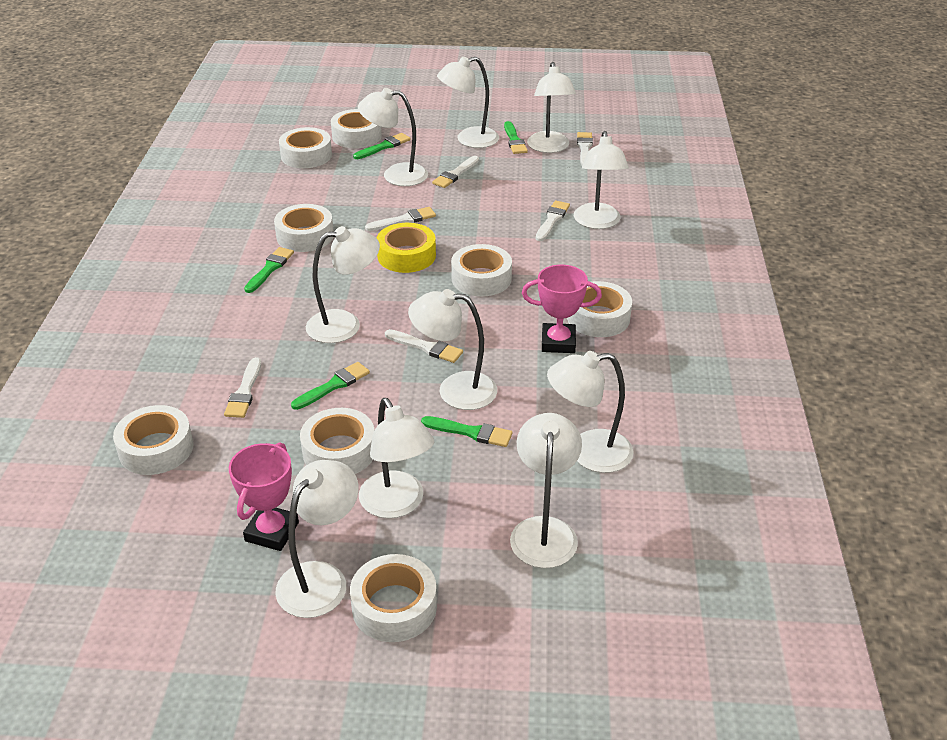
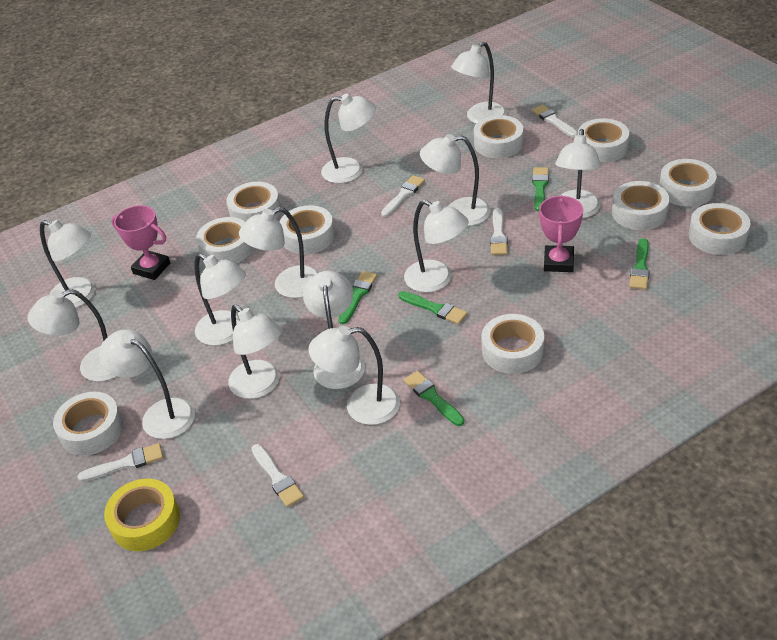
white brush: 6 -> 5
white lamp: 10 -> 13
white tape: 8 -> 10

